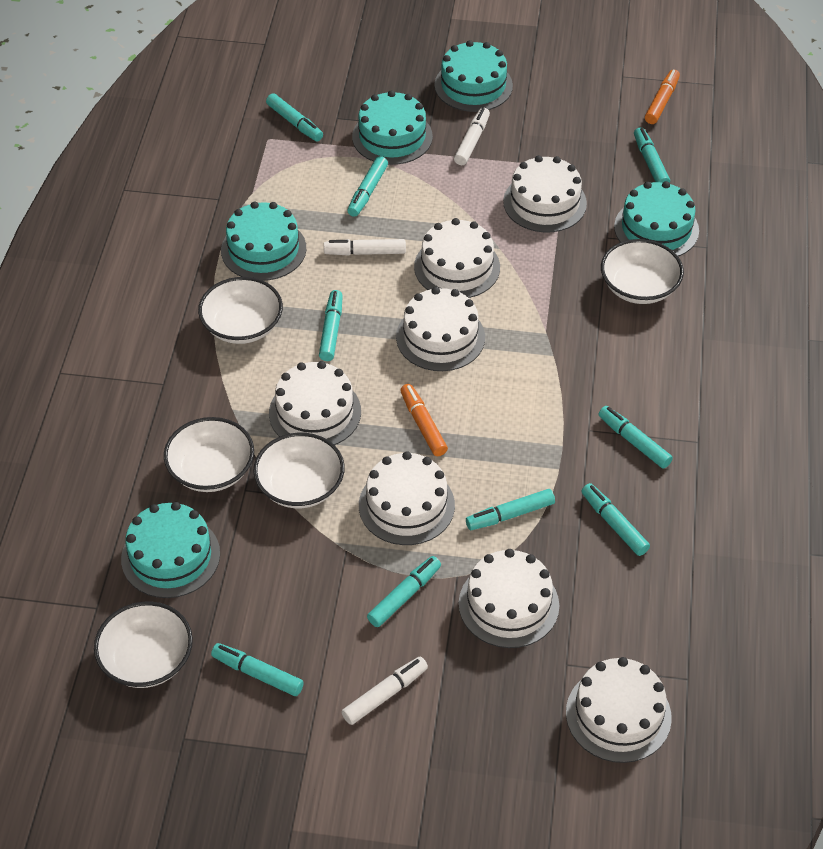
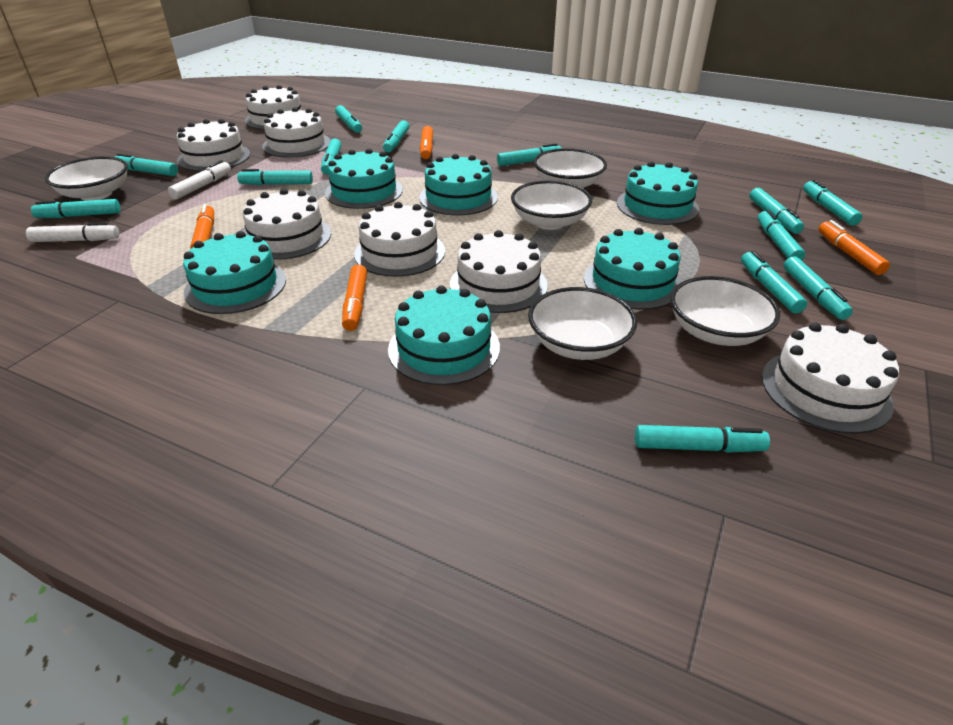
orange marker: 2 -> 4
turquoise cake: 5 -> 6
turquoise marker: 9 -> 13
white marker: 3 -> 2

